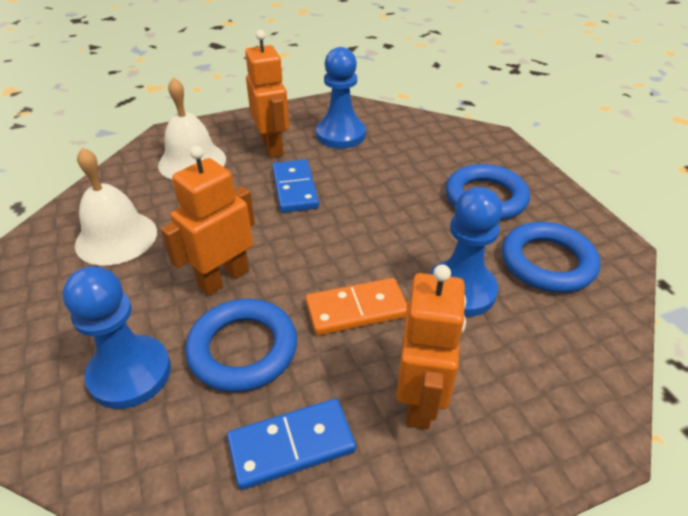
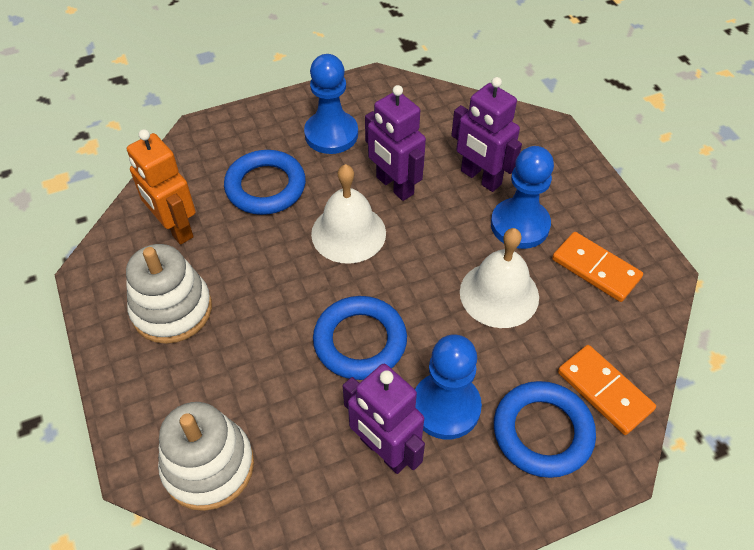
blue domino: 2 -> 0
orange domino: 1 -> 2
orange robot: 3 -> 1
purple robot: 0 -> 3
white stacking toy: 0 -> 2

